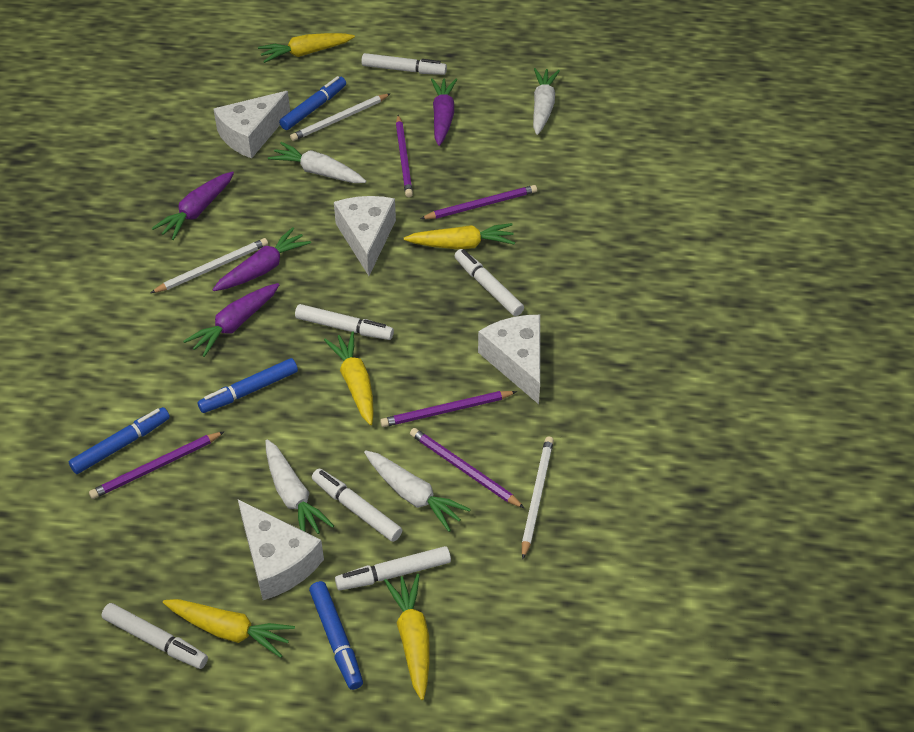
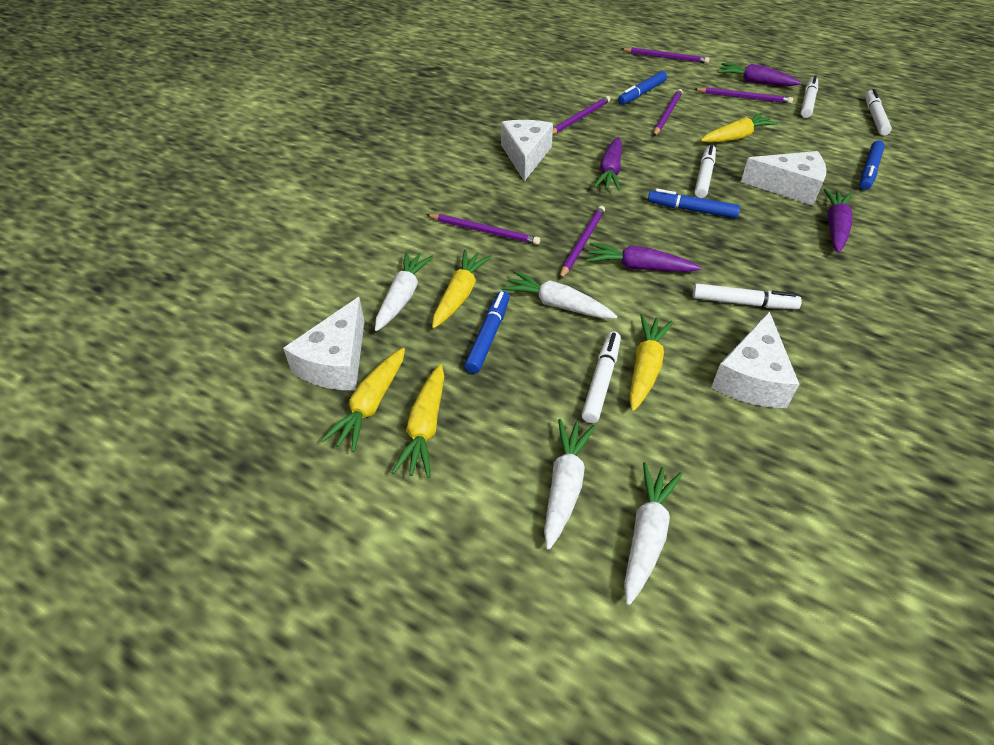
purple pencil: 5 -> 6
white marker: 6 -> 5
white pencil: 3 -> 0

